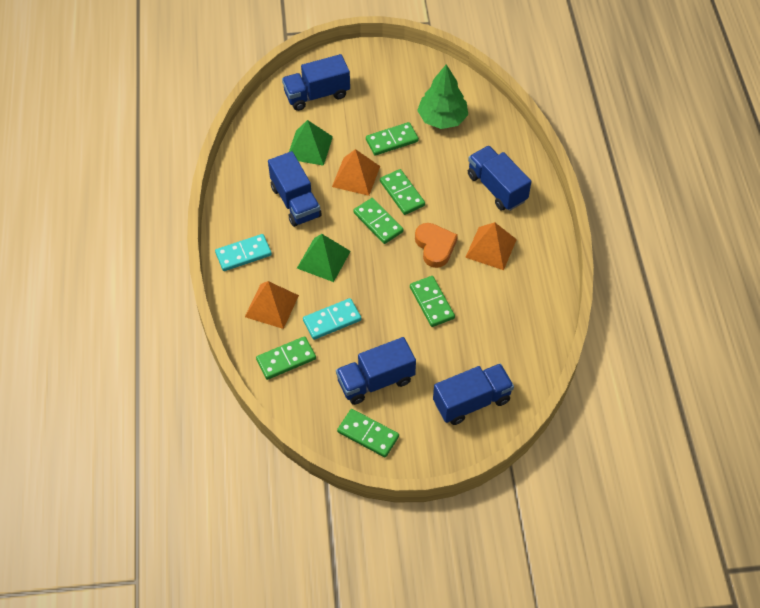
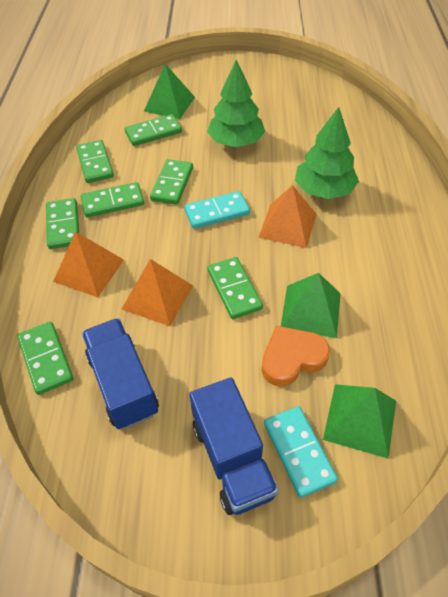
blue truck: 5 -> 2
green domino: 6 -> 7
green pyramid: 2 -> 3
green tree: 1 -> 2

